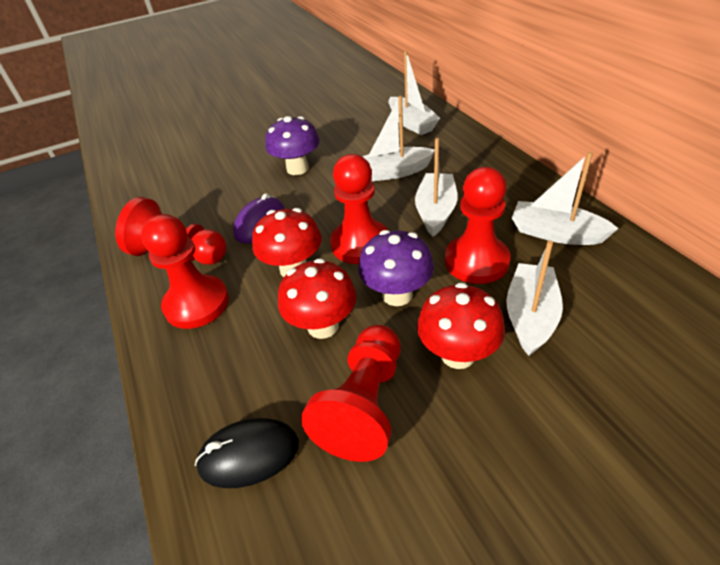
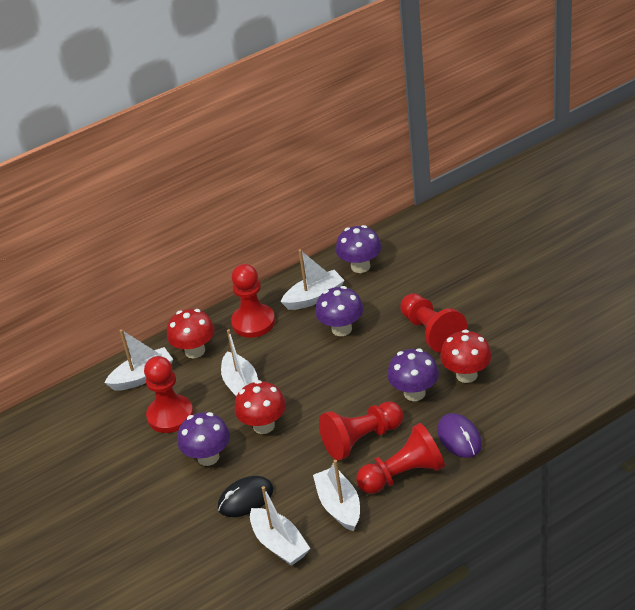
purple mushroom: 2 -> 4

